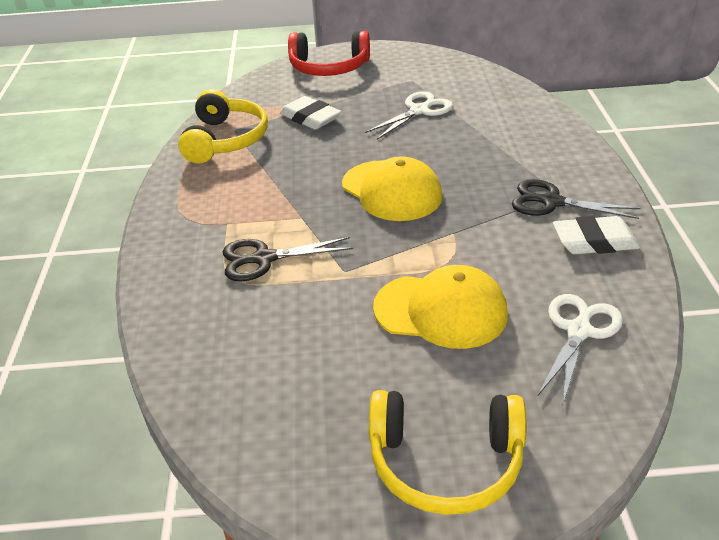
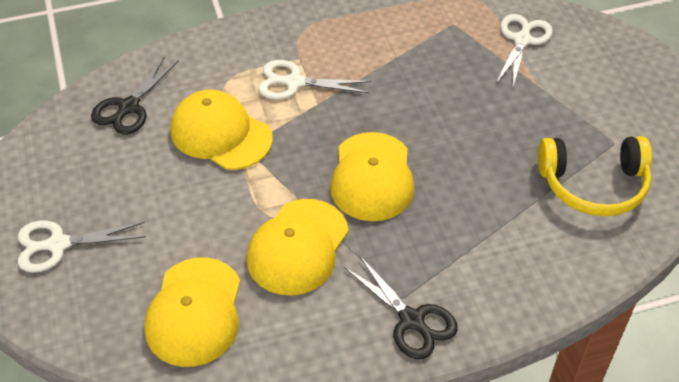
red headphones: 1 -> 0
white eraser: 2 -> 0
white scissors: 2 -> 3
yellow cap: 2 -> 4
yellow headphones: 2 -> 1

